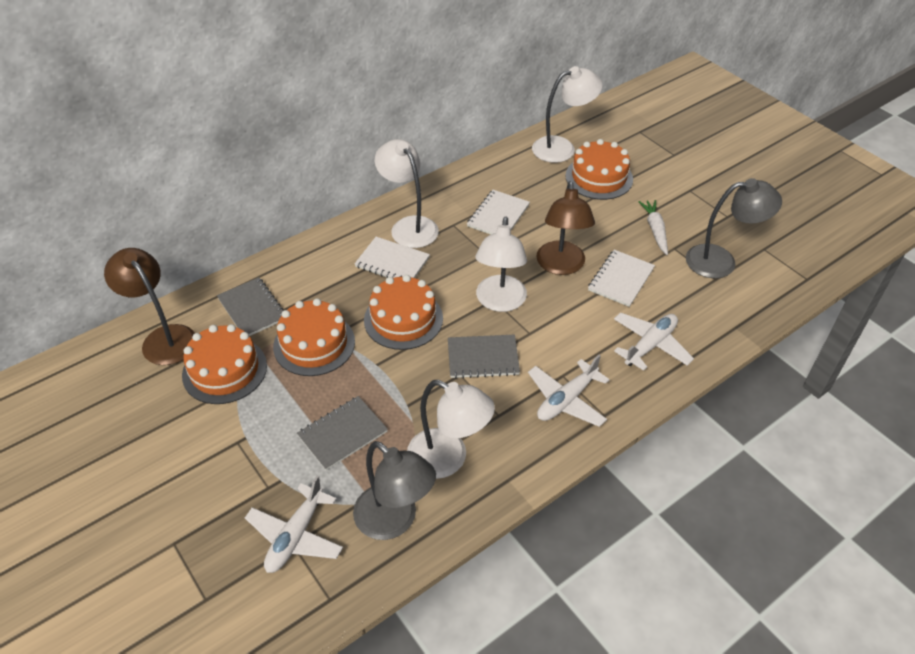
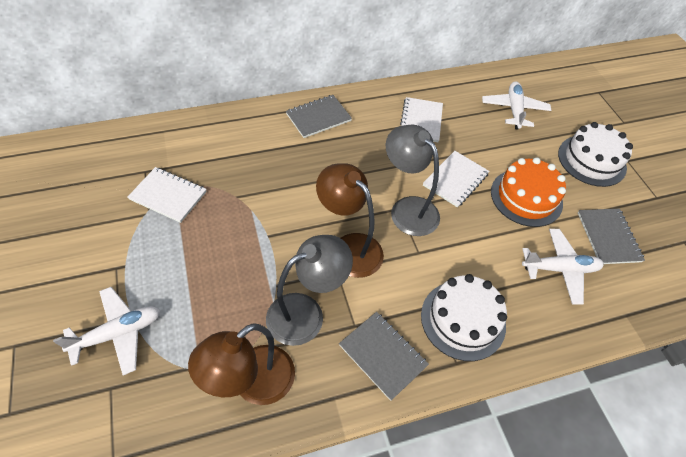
orange cake: 4 -> 1
white cake: 0 -> 2
white carrot: 1 -> 0
white lamp: 4 -> 0

